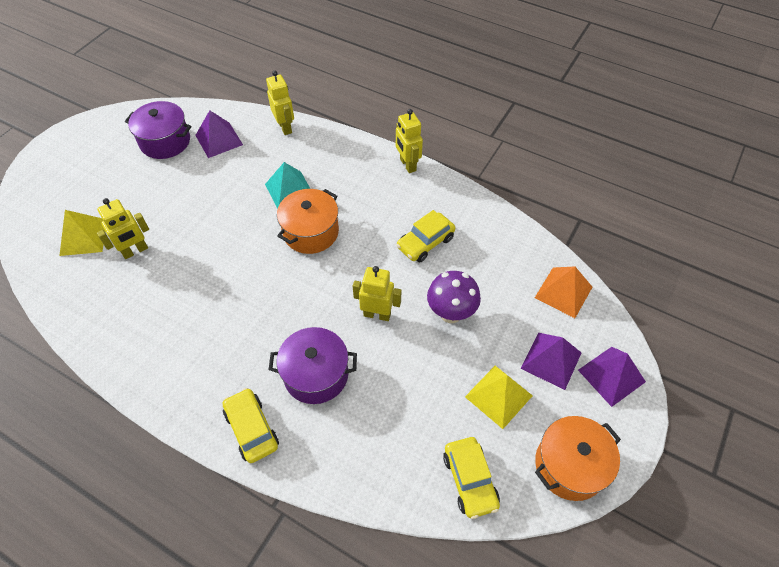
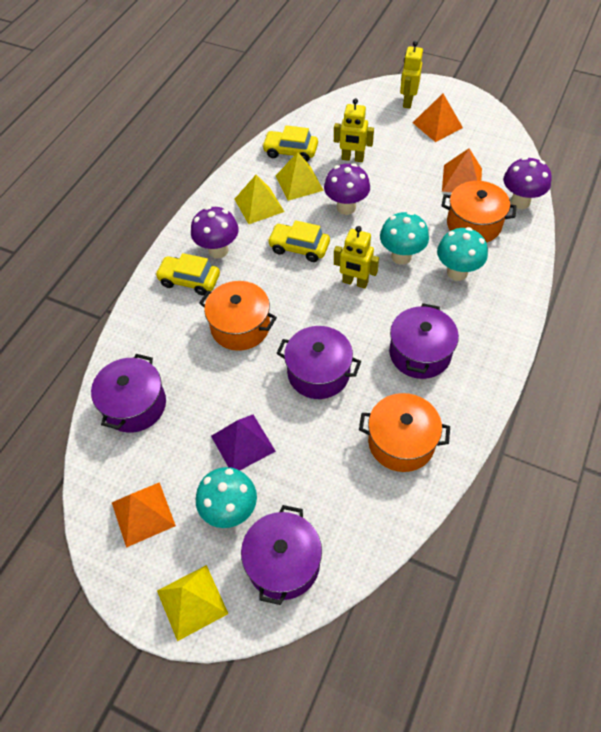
orange pot: 2 -> 3
orange pyramid: 1 -> 3
purple mushroom: 1 -> 3
purple pot: 2 -> 4
purple pyramid: 3 -> 1
turquoise mushroom: 0 -> 3
turquoise pyramid: 1 -> 0
yellow pyramid: 2 -> 3
yellow robot: 4 -> 3

